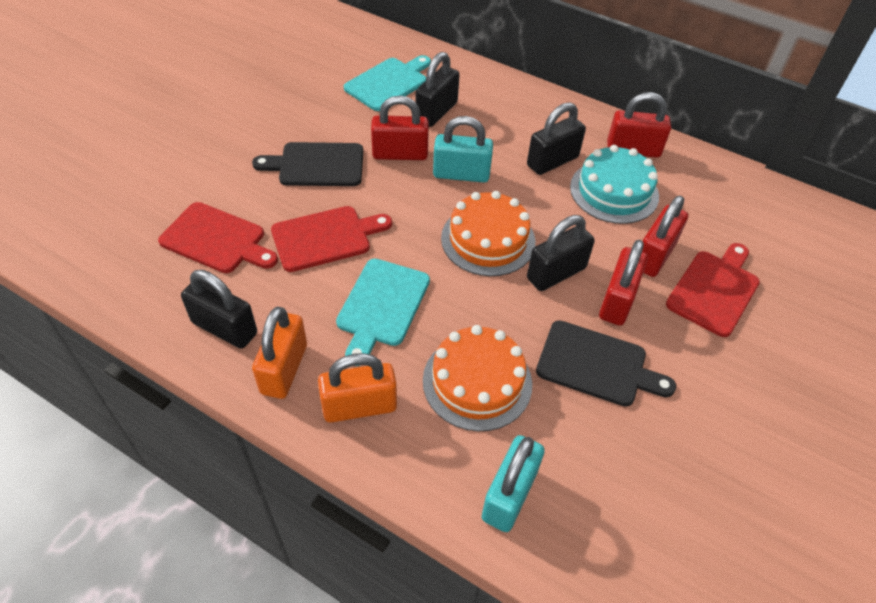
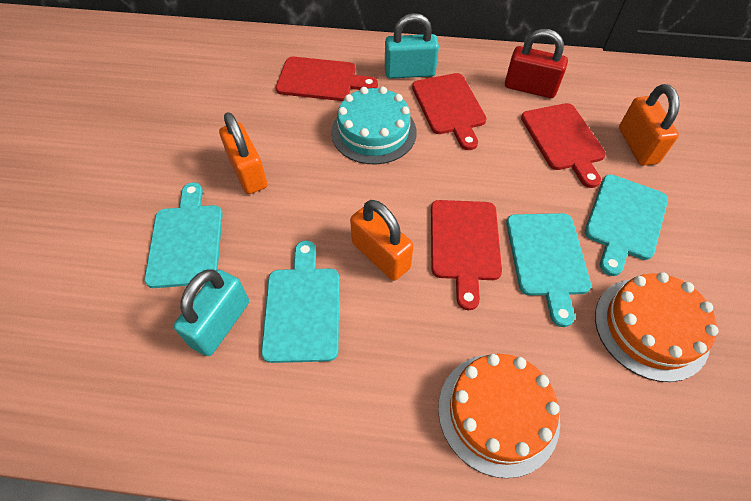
black cutting board: 2 -> 0
black padlock: 4 -> 0
orange padlock: 2 -> 3
red cutting board: 3 -> 4
red padlock: 4 -> 1
turquoise cutting board: 2 -> 4

